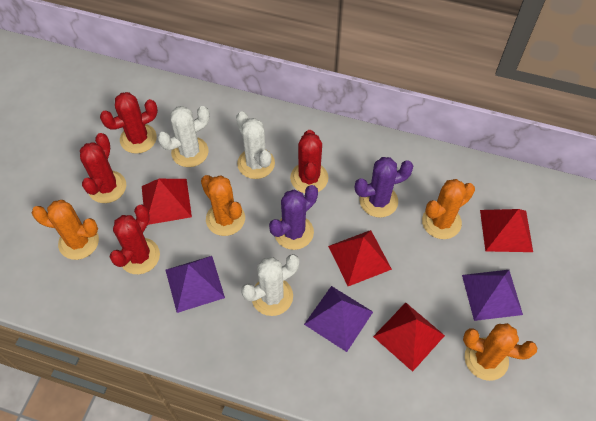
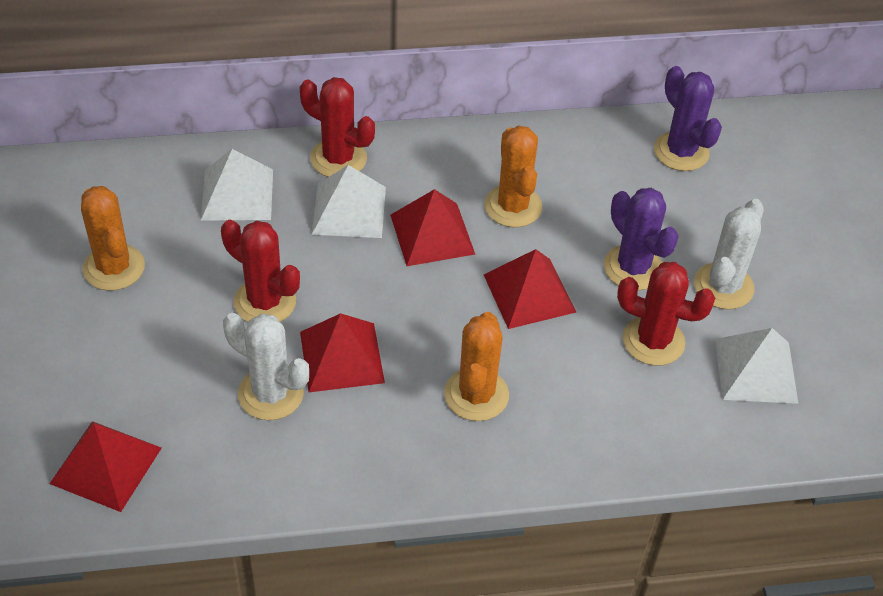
orange cactus: 4 -> 3
purple pyramid: 3 -> 0
red cactus: 4 -> 3
white cactus: 3 -> 2
white pyramid: 0 -> 3

